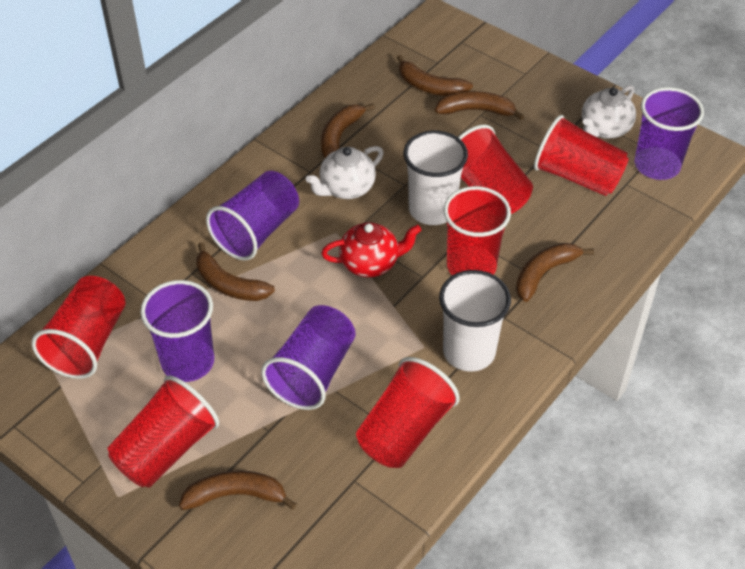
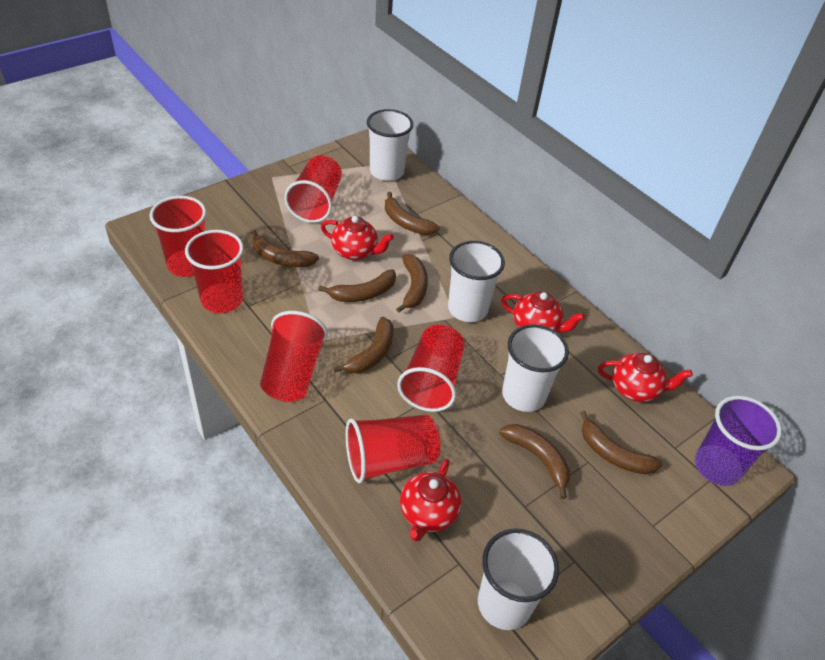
brown banana: 6 -> 7
purple cup: 4 -> 1
red teapot: 1 -> 4
white cup: 2 -> 4
white teapot: 2 -> 0

